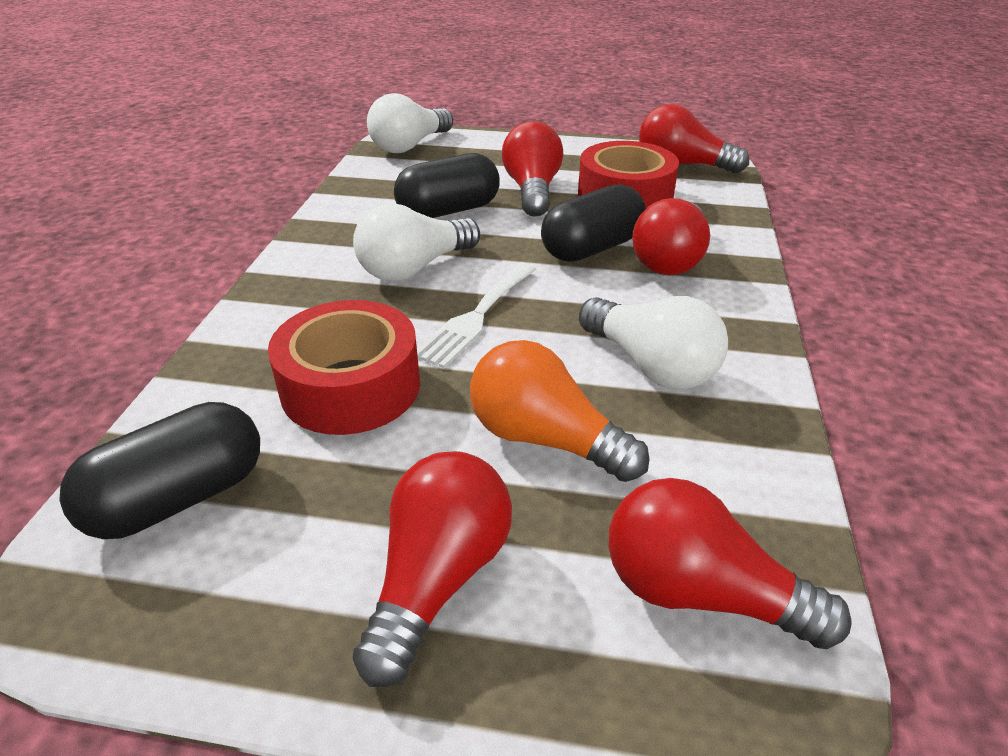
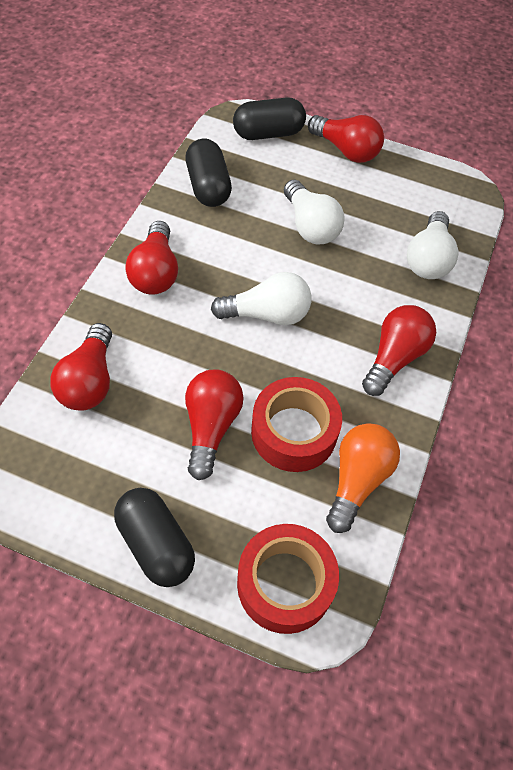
white fork: 1 -> 0

